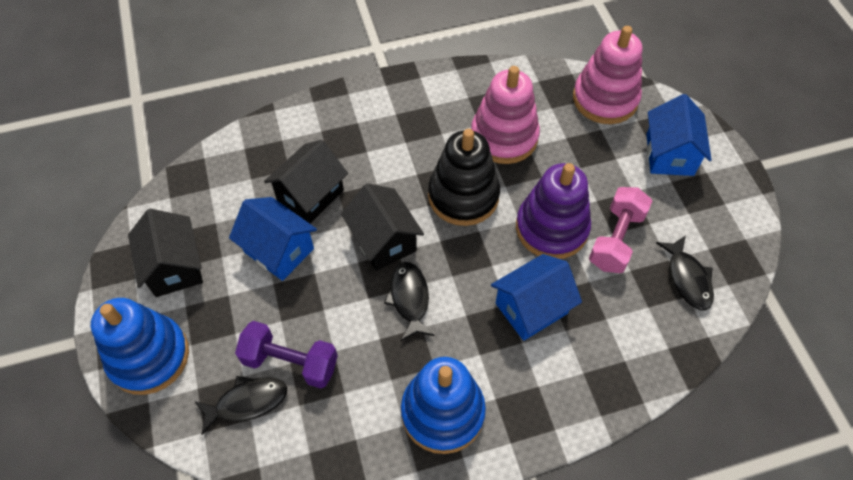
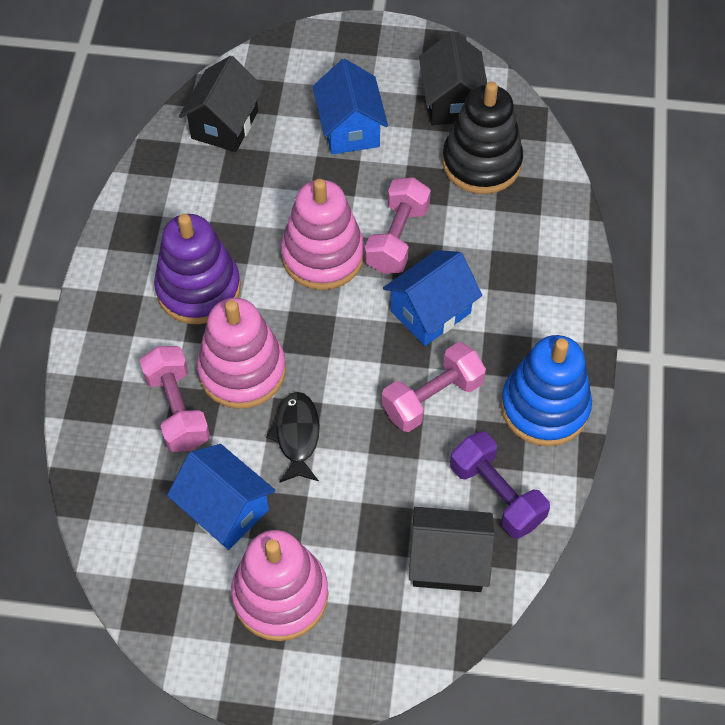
black fish: 3 -> 1
blue stacking toy: 2 -> 1
pink dumbbell: 1 -> 3
pink stacking toy: 2 -> 3

